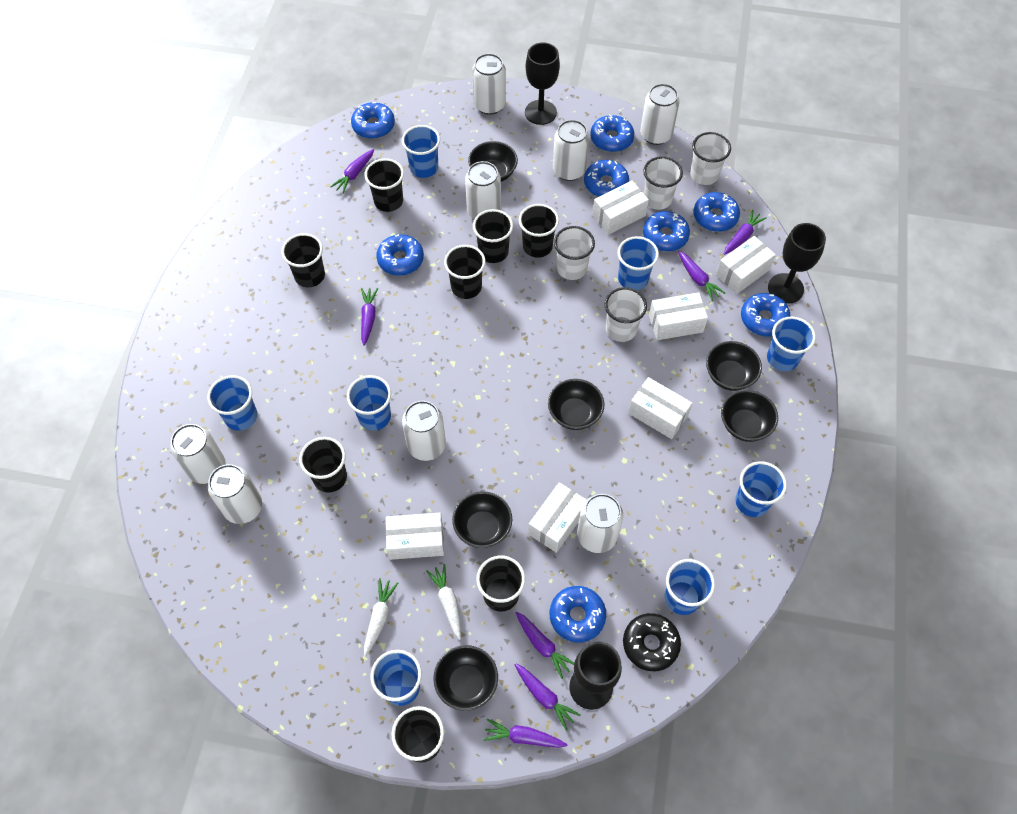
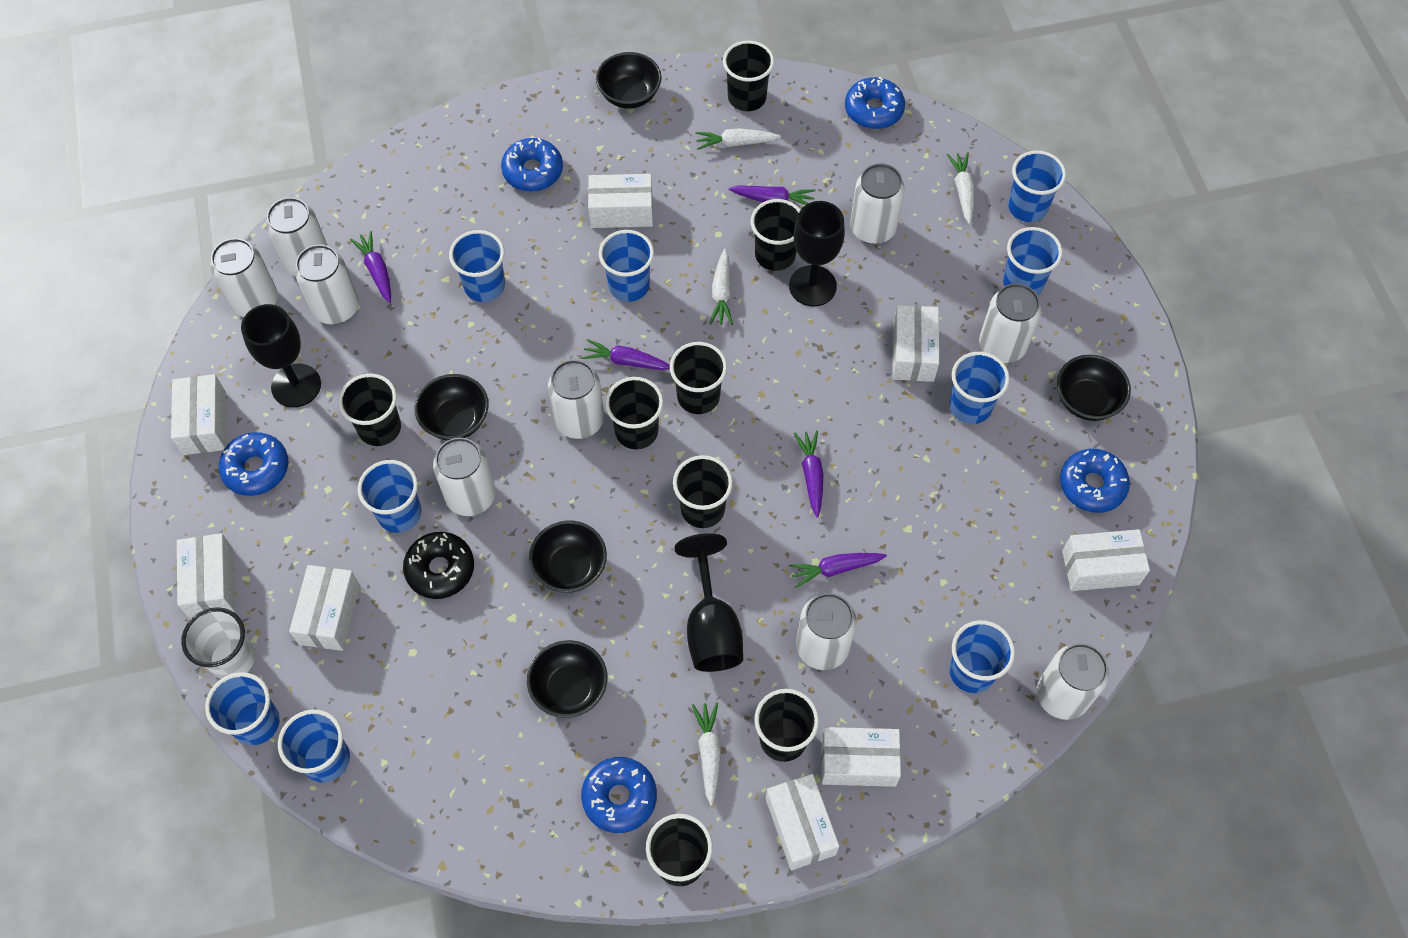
black bowl: 6 -> 5
blue cup: 8 -> 9
blue donut: 8 -> 5
purple carrot: 7 -> 5
white box: 6 -> 8
white can: 8 -> 9
white carrot: 2 -> 4
white cup: 4 -> 1

